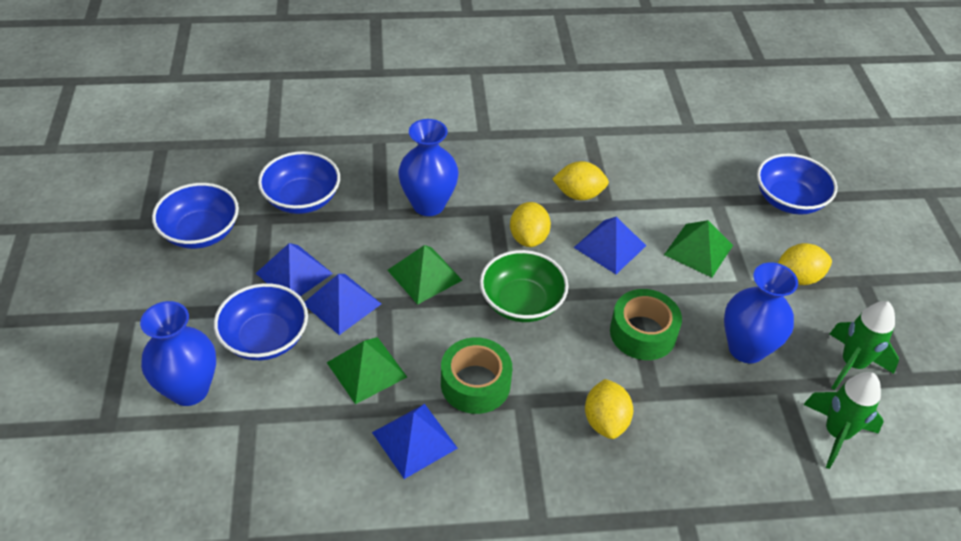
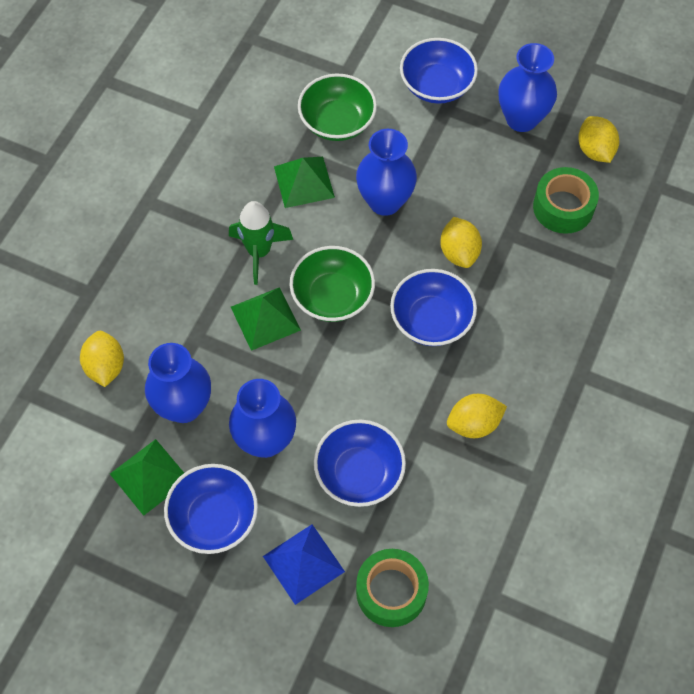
blue pyramid: 4 -> 1
blue vase: 3 -> 4
green bowl: 1 -> 2
green rocket: 2 -> 1

